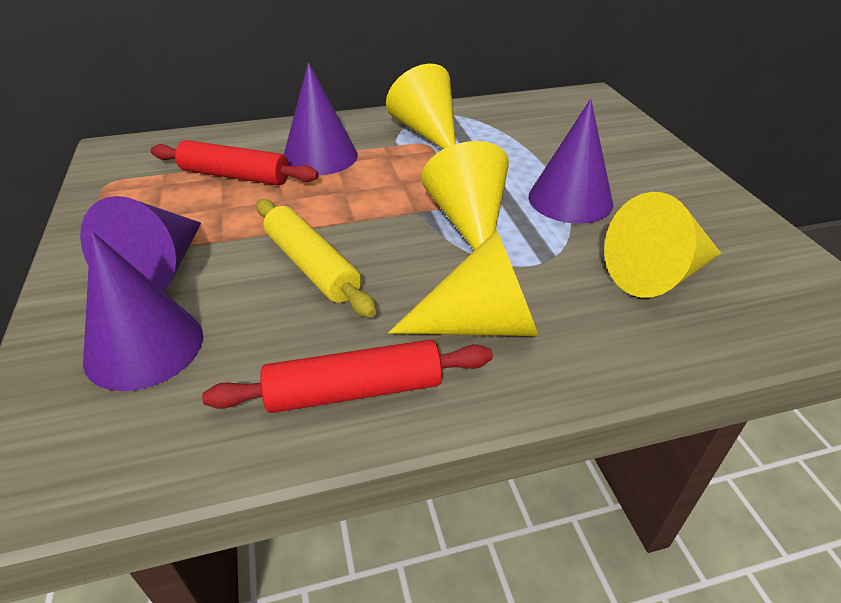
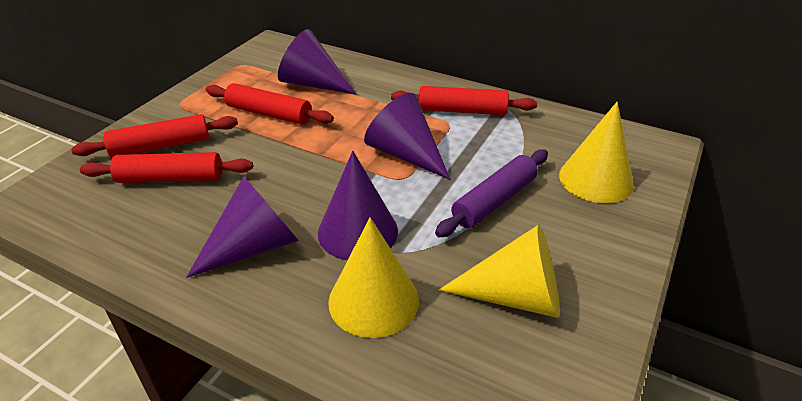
purple rolling pin: 0 -> 1
red rolling pin: 2 -> 4
yellow cone: 4 -> 3
yellow rolling pin: 1 -> 0

